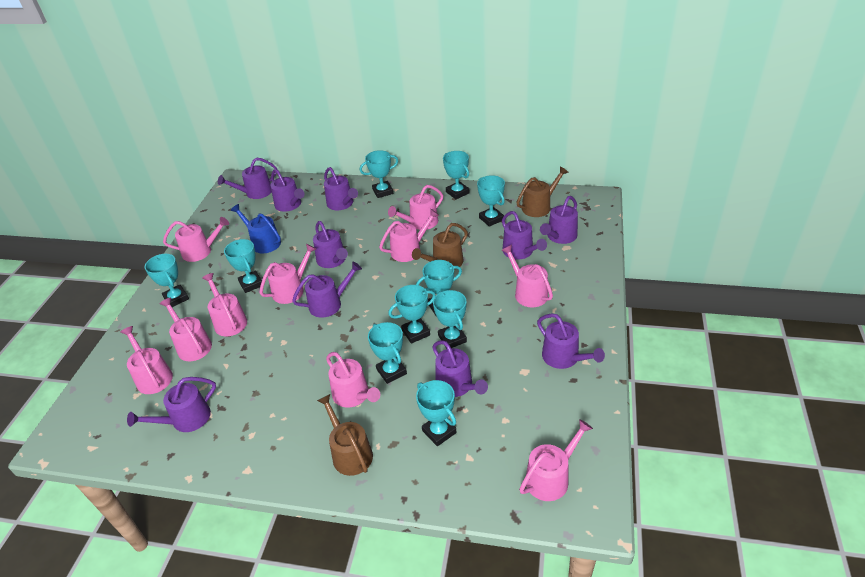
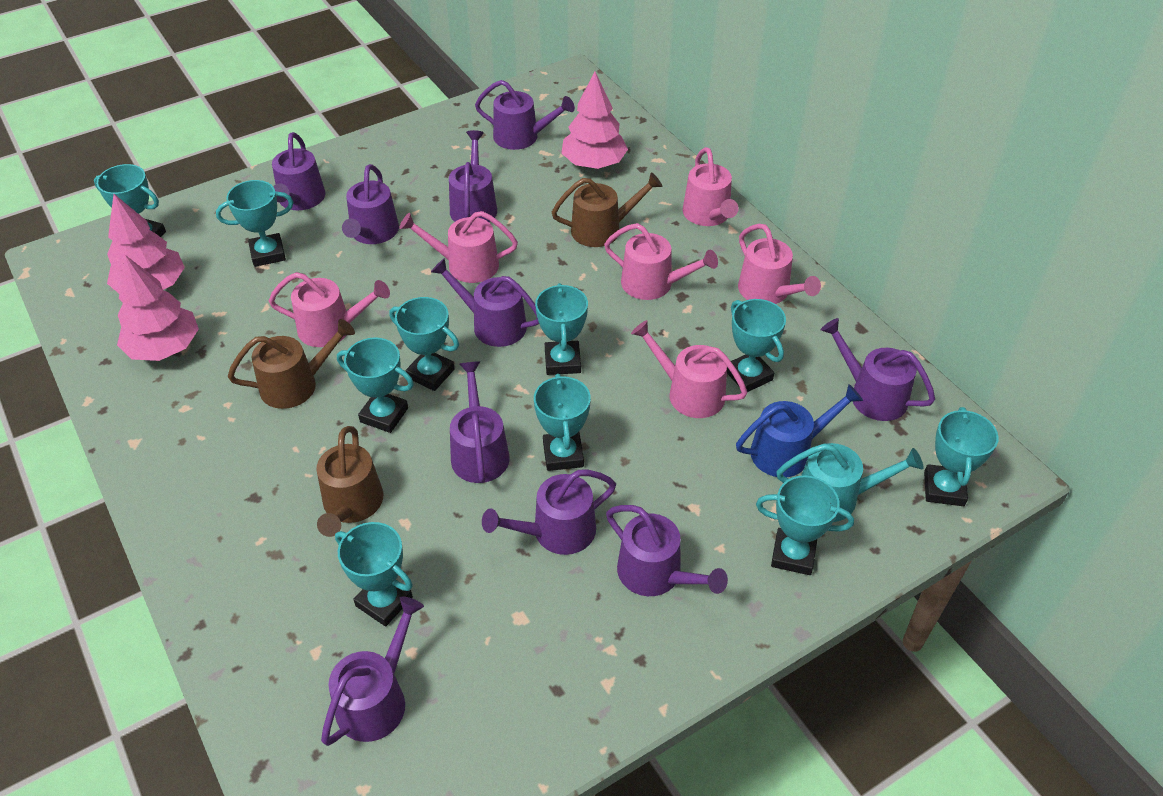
pink tree: 0 -> 3
pink watering can: 10 -> 6
turquoise watering can: 0 -> 1

